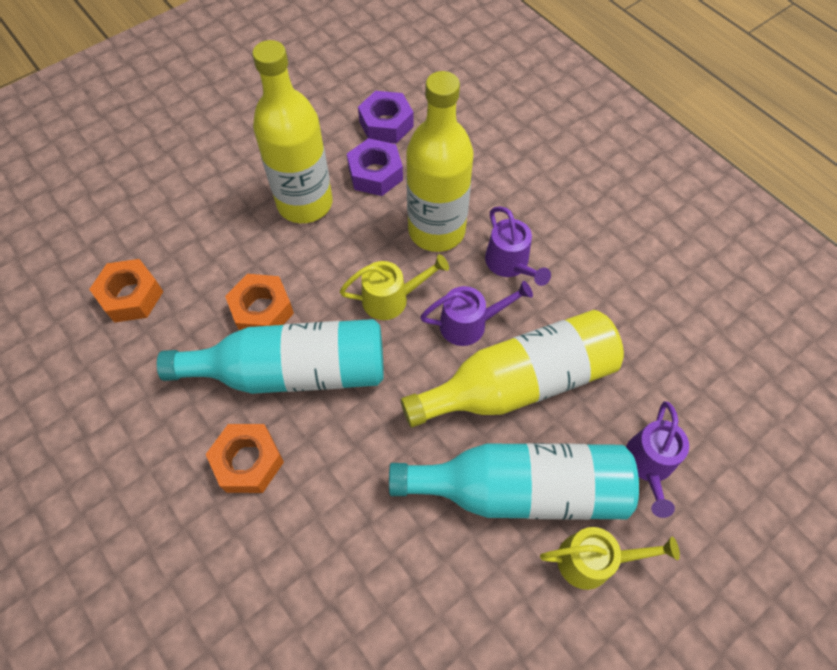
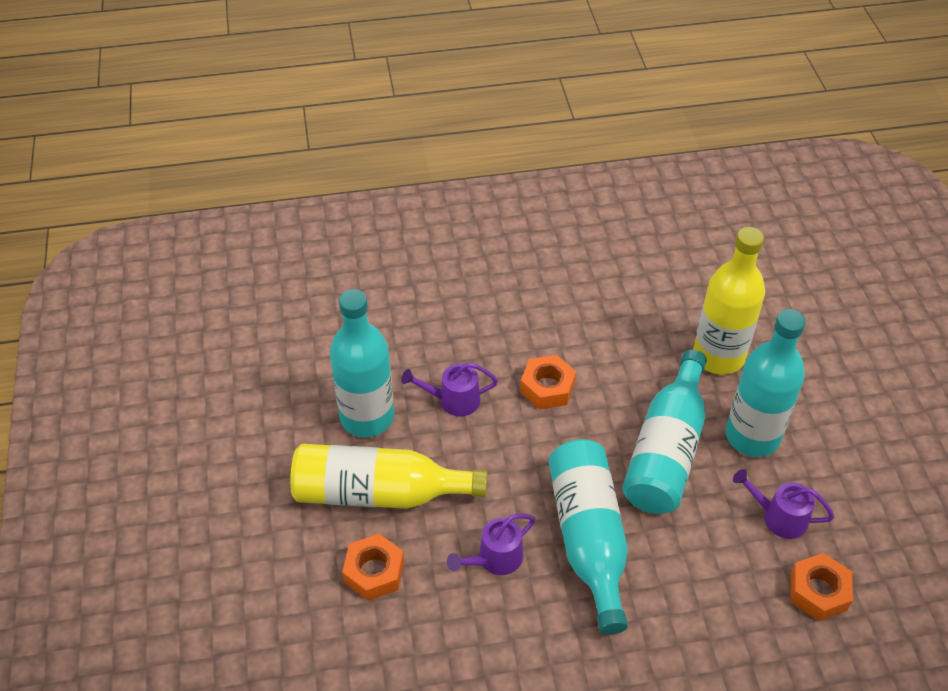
purple nut: 2 -> 0
turquoise bottle: 2 -> 4
yellow bottle: 3 -> 2
yellow watering can: 2 -> 0

